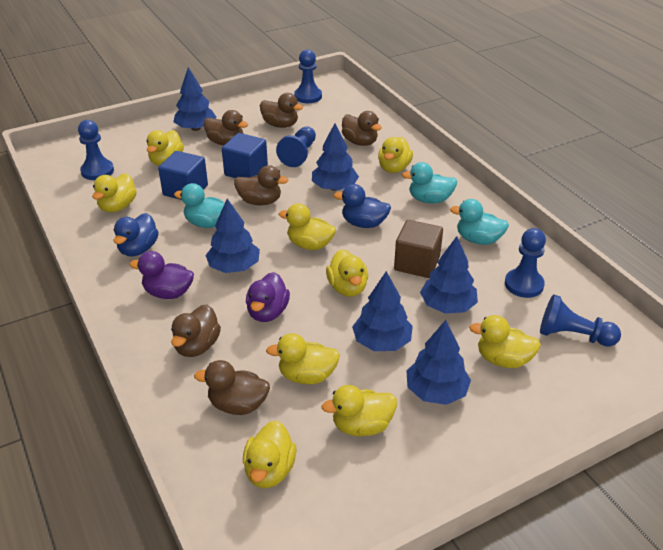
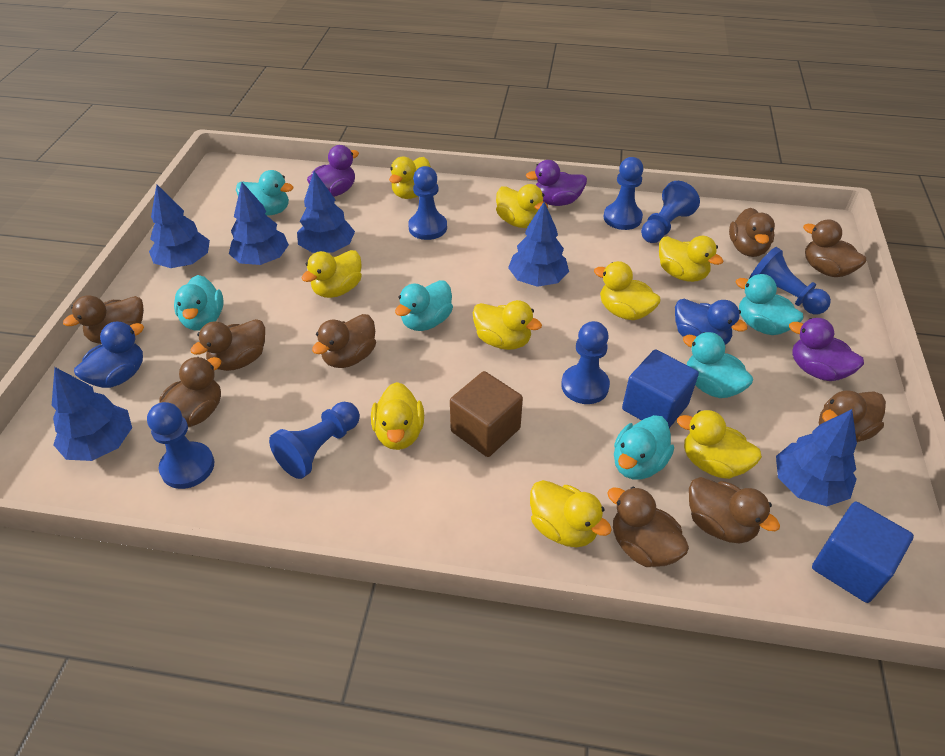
blue pawn: 5 -> 7
brown duck: 6 -> 9
purple duck: 2 -> 3
turquoise duck: 3 -> 6

